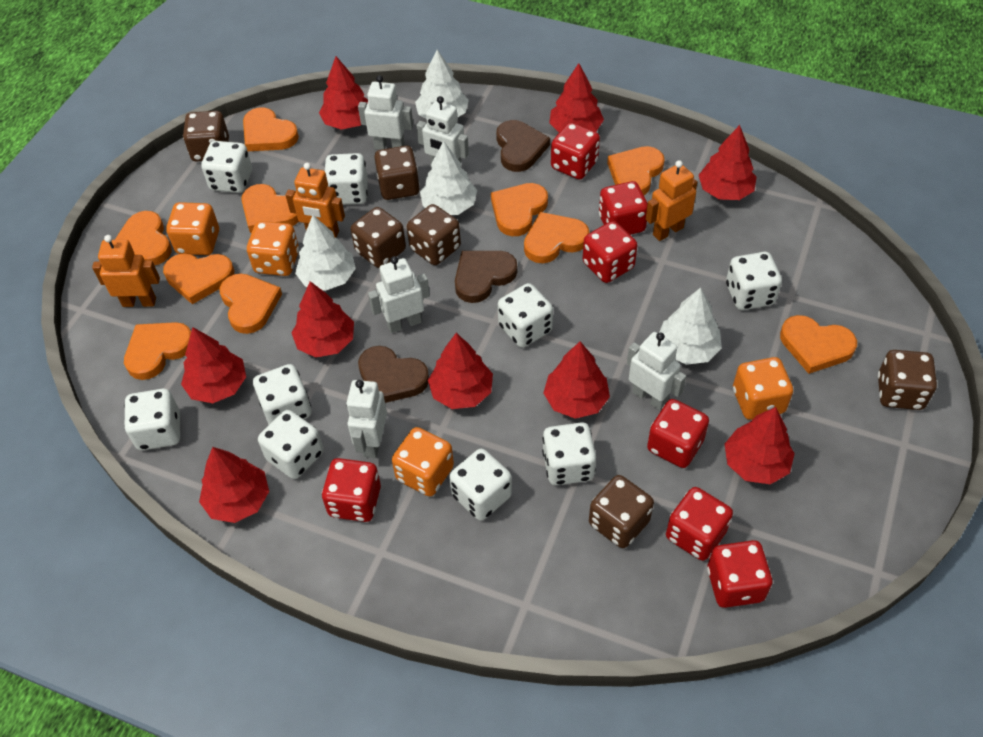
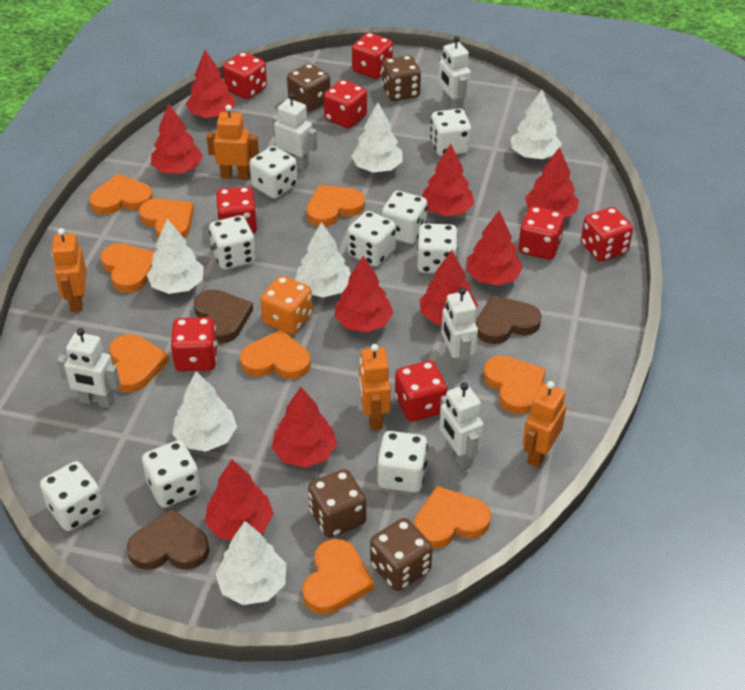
brown dice: 6 -> 4
orange dice: 4 -> 1
orange heart: 10 -> 9
orange robot: 3 -> 4
red dice: 7 -> 8
white tree: 4 -> 6

